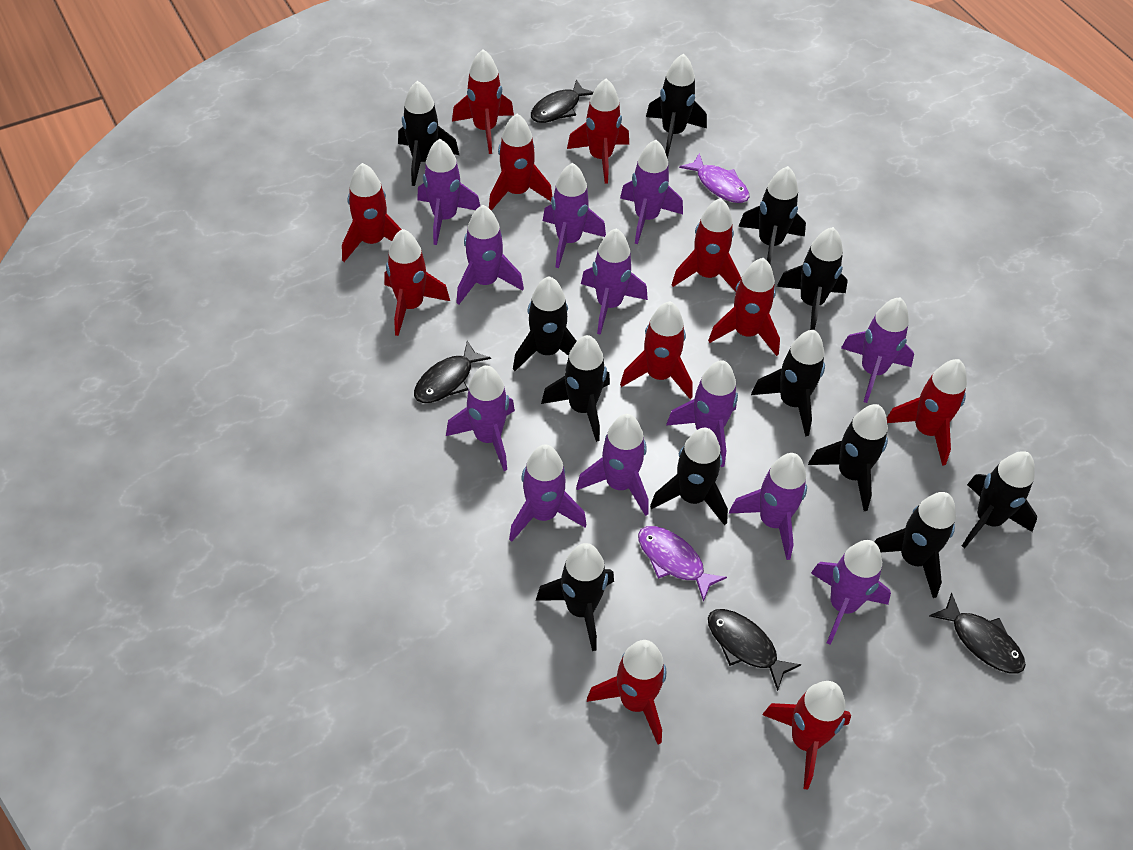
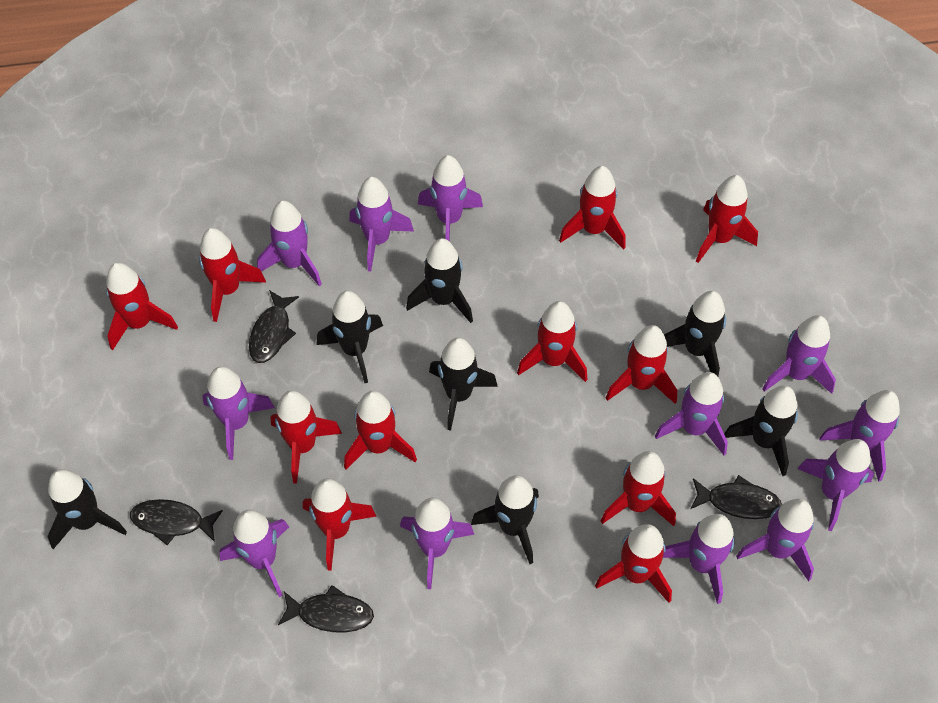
black rocket: 12 -> 7
purple fish: 2 -> 0

